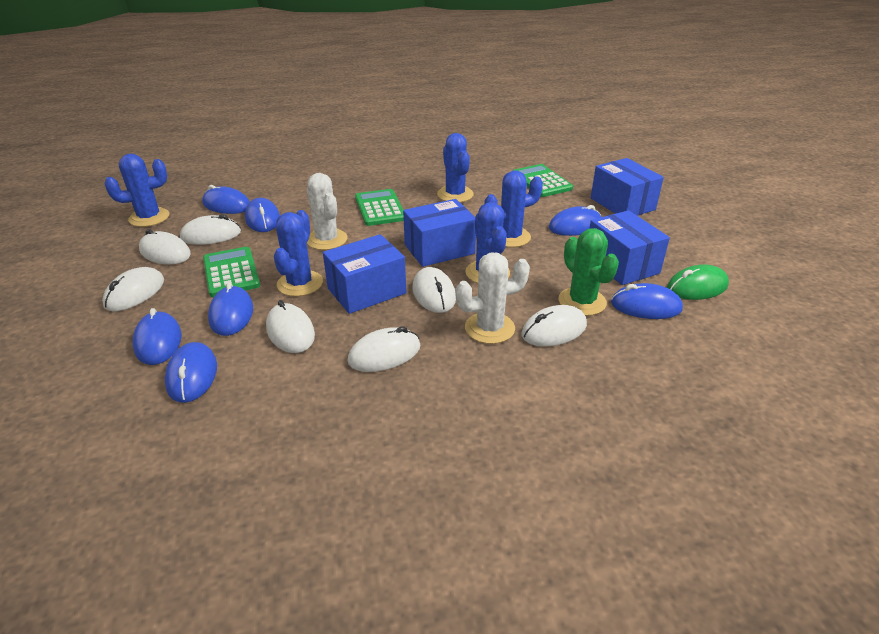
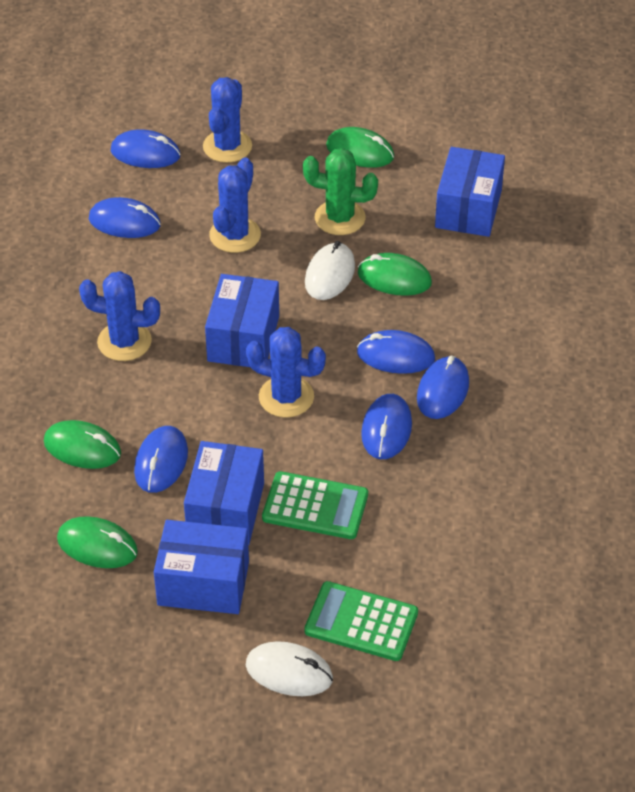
blue cactus: 5 -> 4
blue mouse: 7 -> 6
green calculator: 3 -> 2
green mouse: 1 -> 4
white cactus: 2 -> 0
white mouse: 7 -> 2

